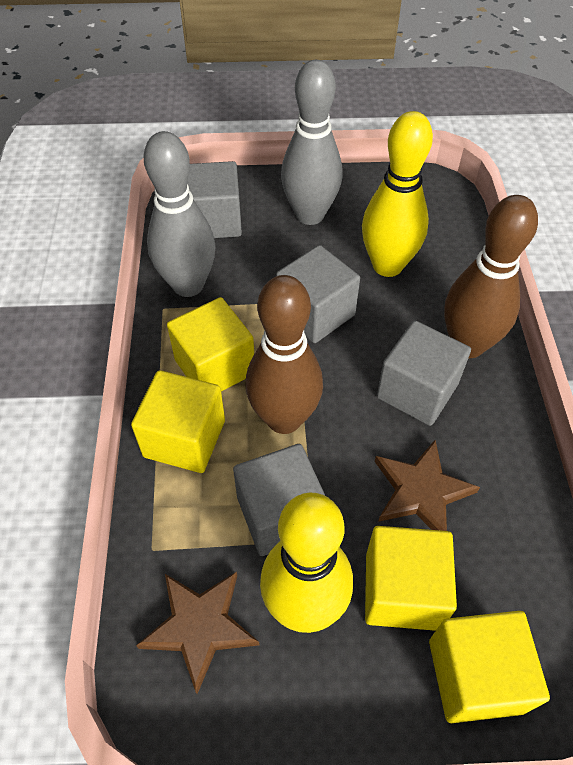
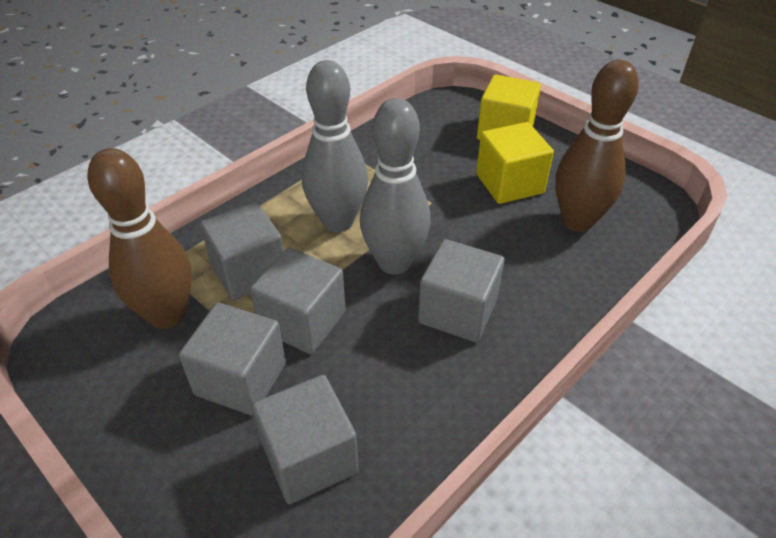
brown star: 2 -> 0
grey cube: 4 -> 5
yellow bowling pin: 2 -> 0
yellow cube: 4 -> 2

